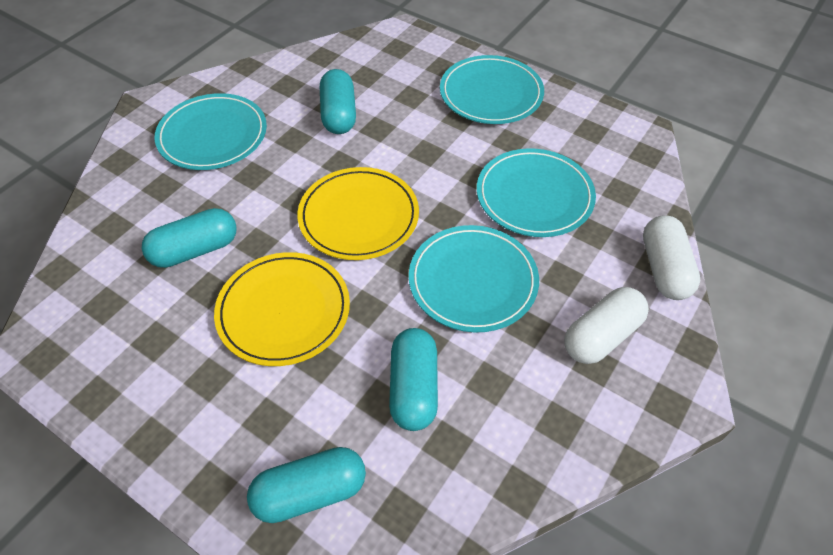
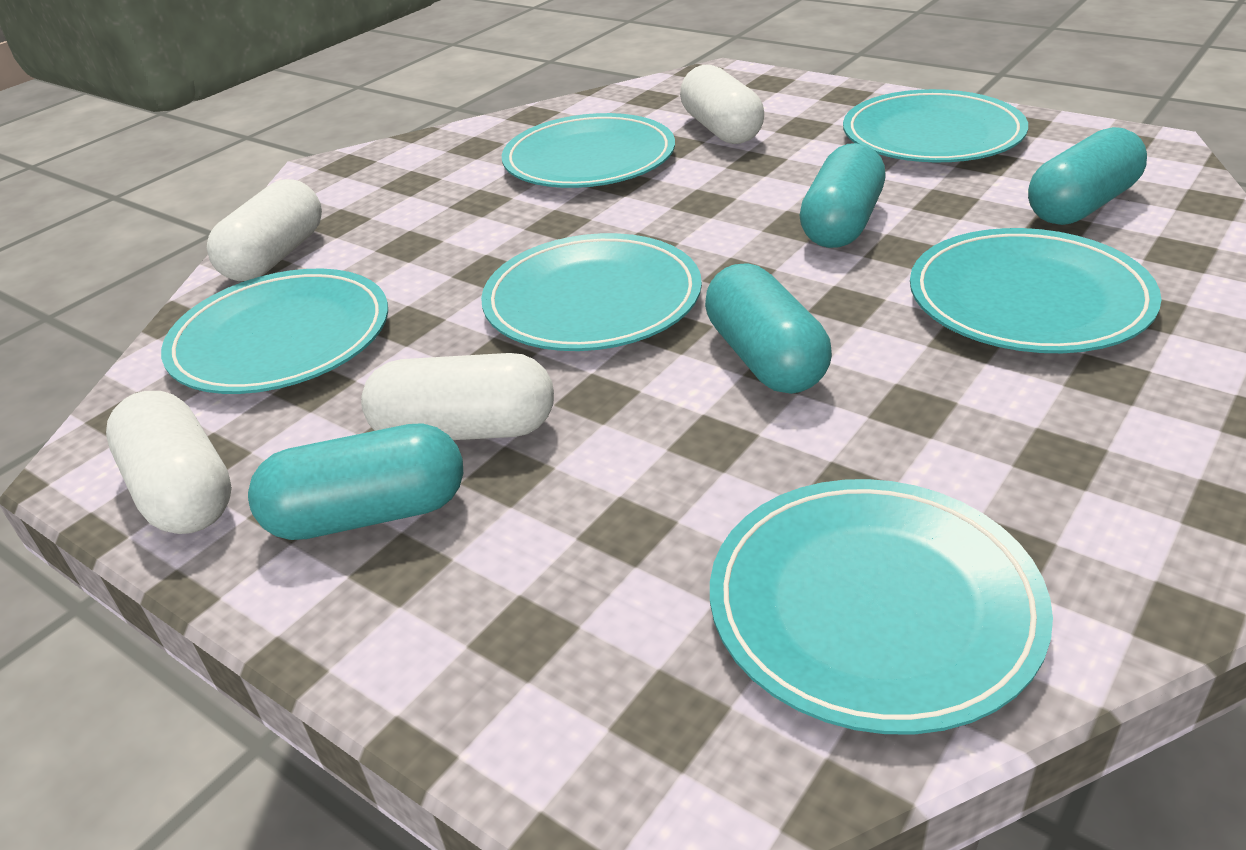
turquoise plate: 4 -> 6
white capsule: 2 -> 4
yellow plate: 2 -> 0

